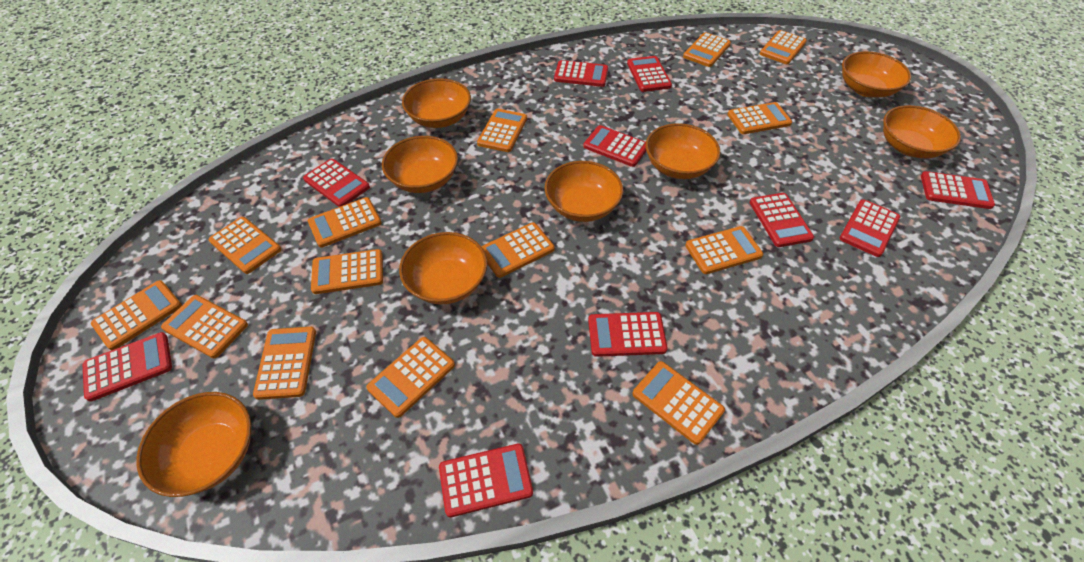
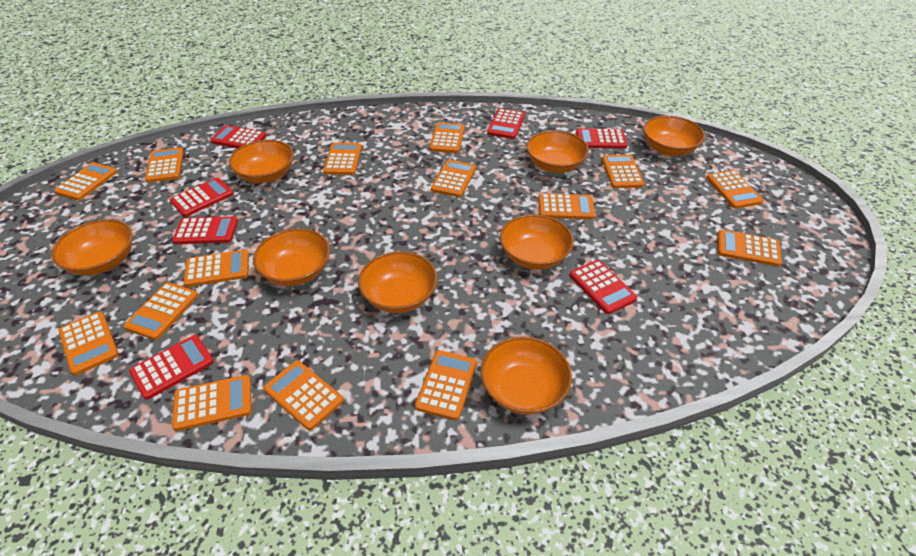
orange calculator: 14 -> 15
red calculator: 10 -> 7

